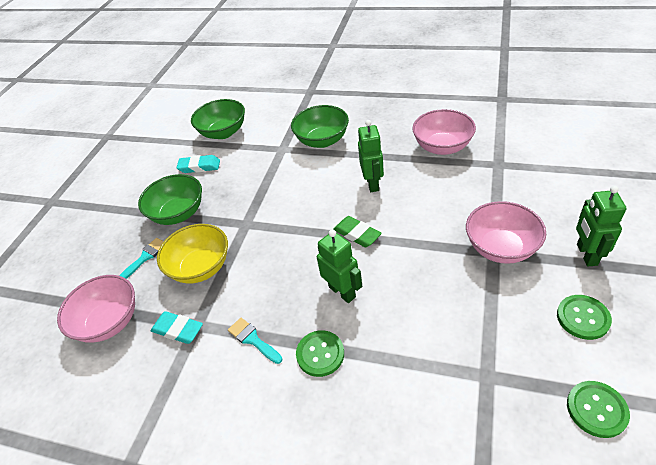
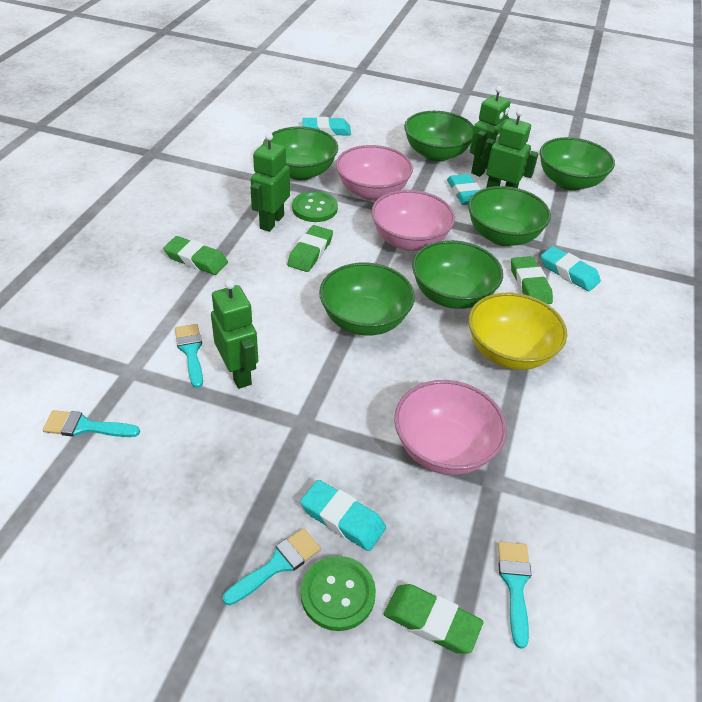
green bowl: 3 -> 6
green button: 3 -> 2
green eraser: 1 -> 4
green robot: 3 -> 4
turquoise brush: 2 -> 4
turquoise eraser: 2 -> 4

